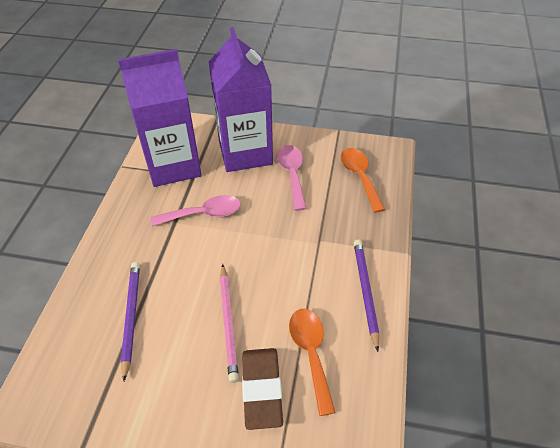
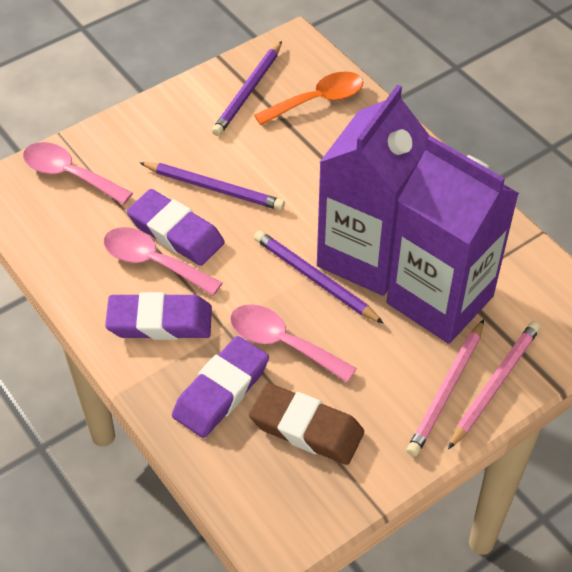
orange spoon: 2 -> 1
pink pencil: 1 -> 2
pink spoon: 2 -> 3
purple eraser: 0 -> 3
purple pencil: 2 -> 3

